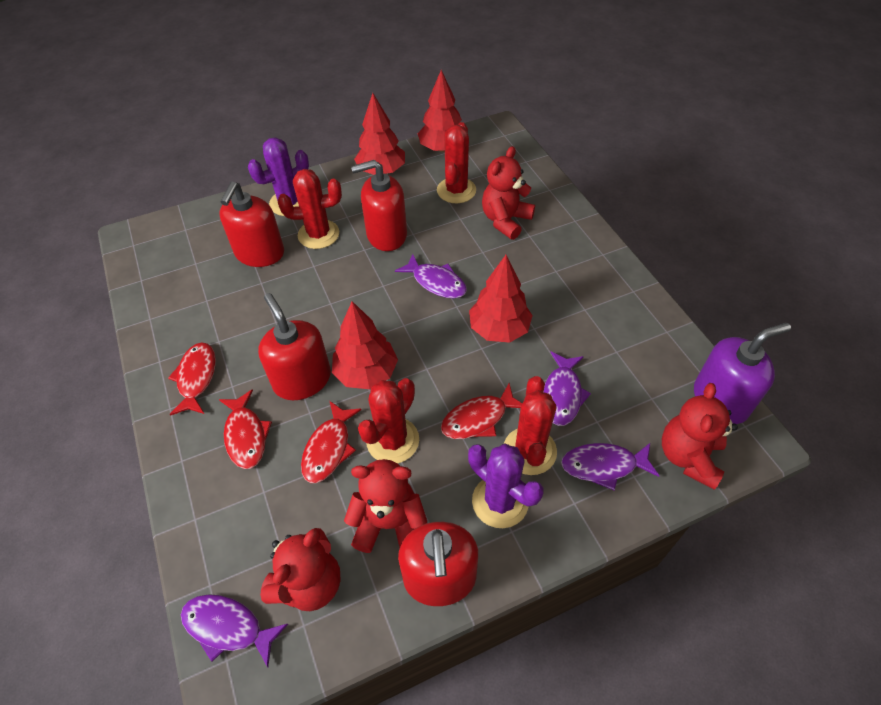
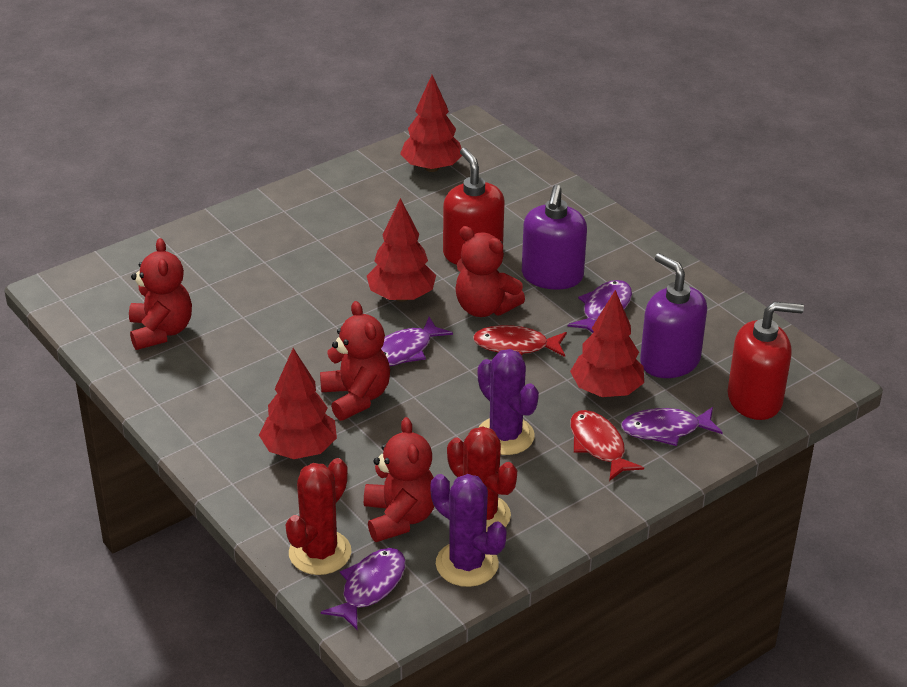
purple soap dispenser: 1 -> 2
red cactus: 4 -> 2
red fish: 4 -> 2
red soap dispenser: 4 -> 2

